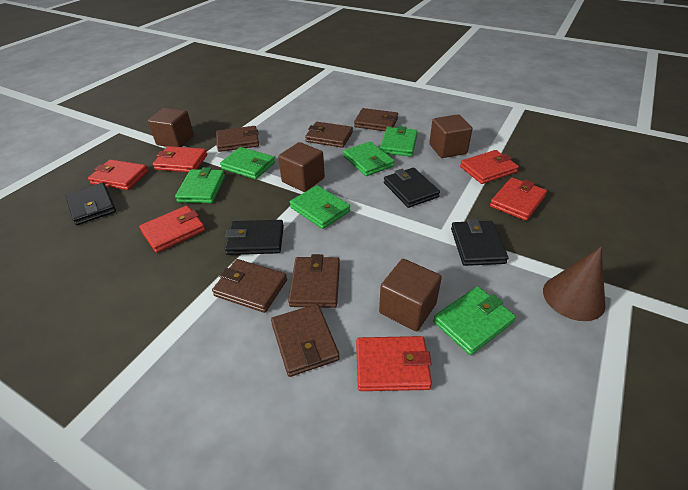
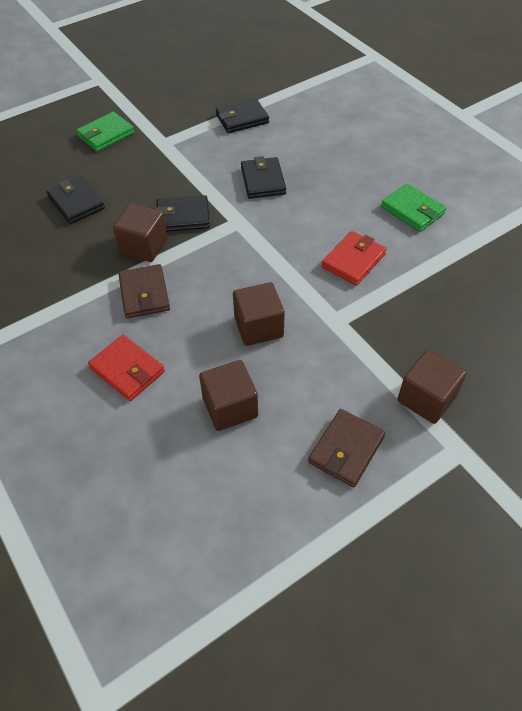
brown cone: 1 -> 0
brown wallet: 6 -> 2
green wallet: 6 -> 2
red wallet: 6 -> 2

